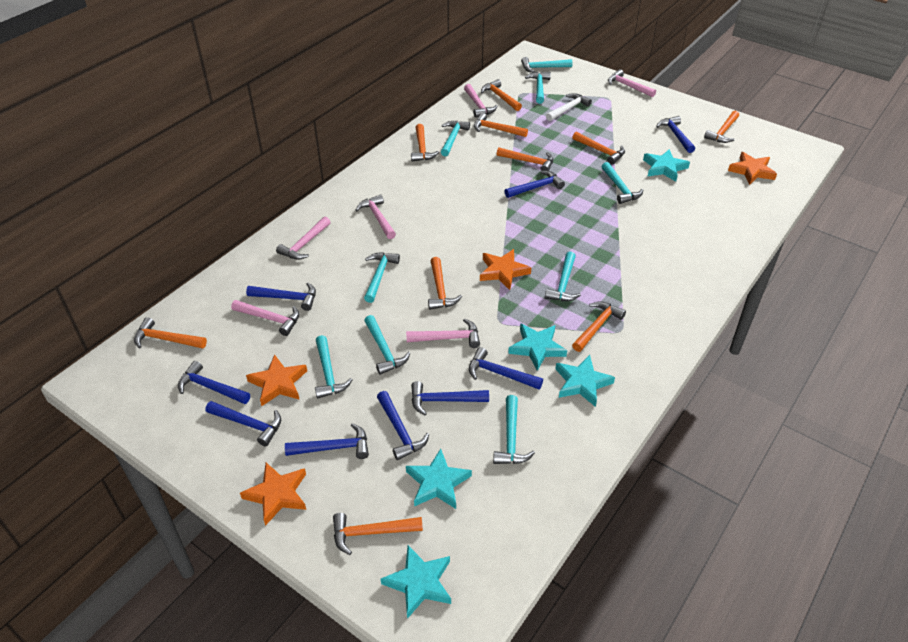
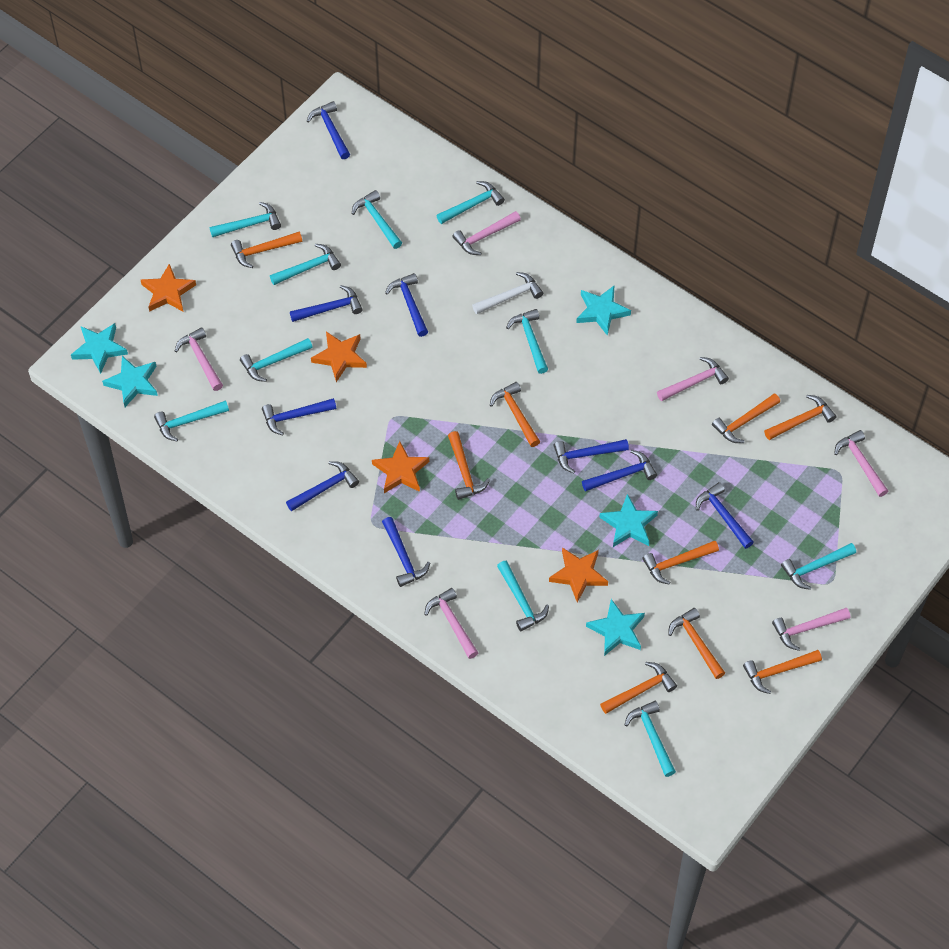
orange hammer: 10 -> 9
turquoise hammer: 9 -> 10

